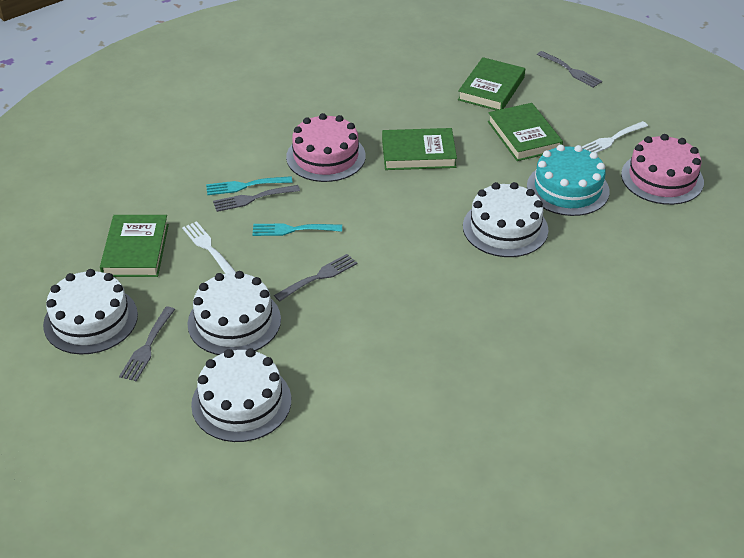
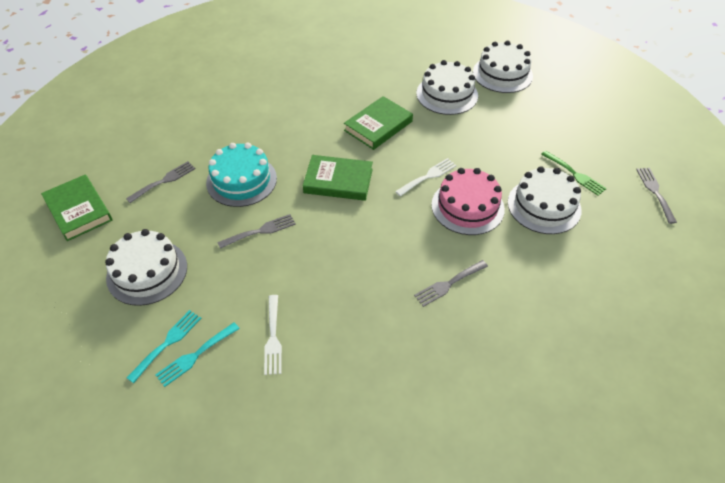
green book: 4 -> 3
green fork: 0 -> 1
pink cake: 2 -> 1

